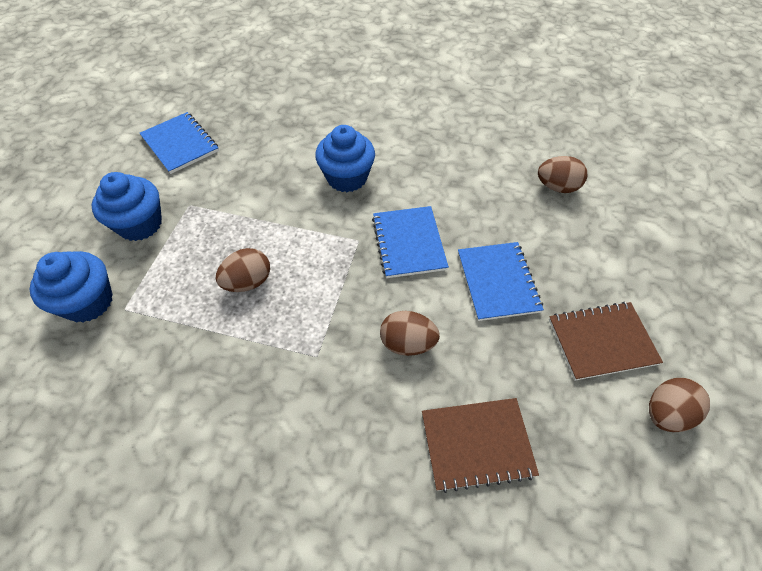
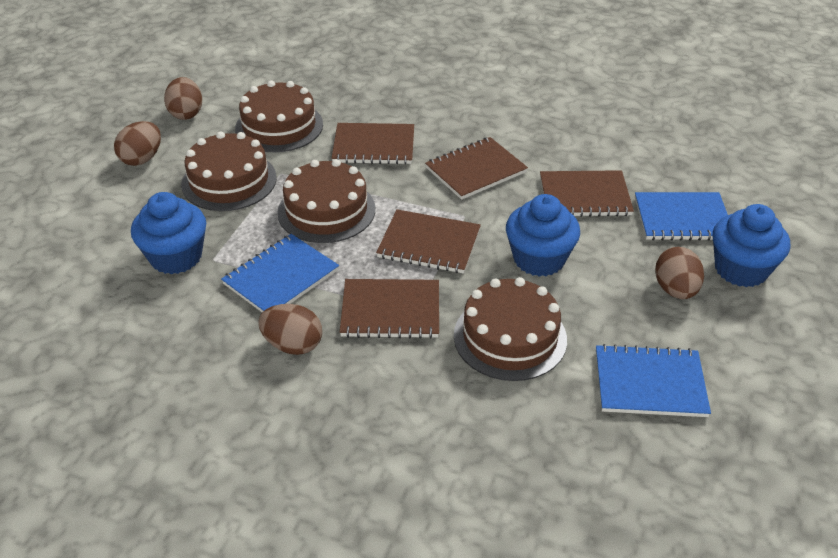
brown cake: 0 -> 4
brown notebook: 2 -> 5

